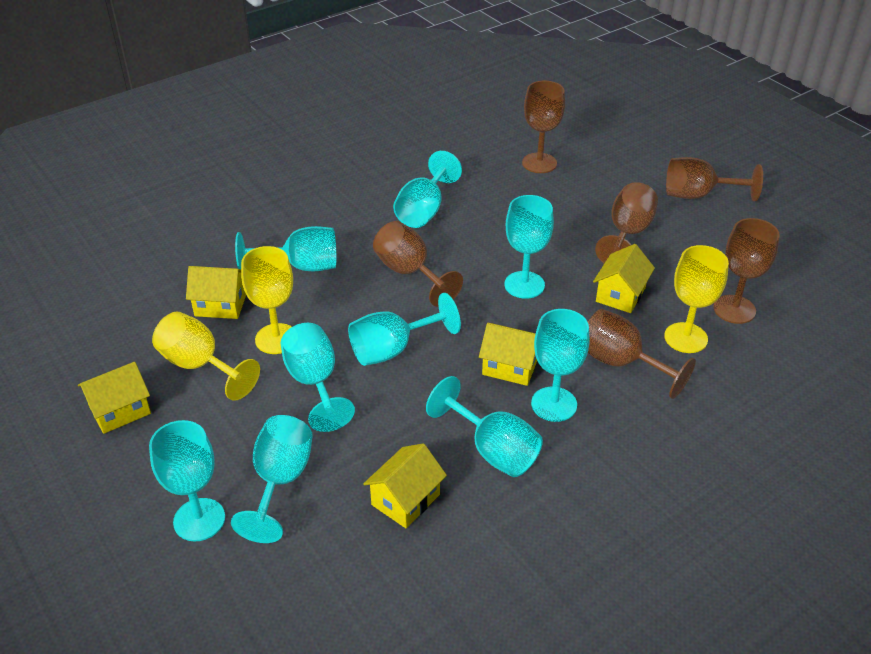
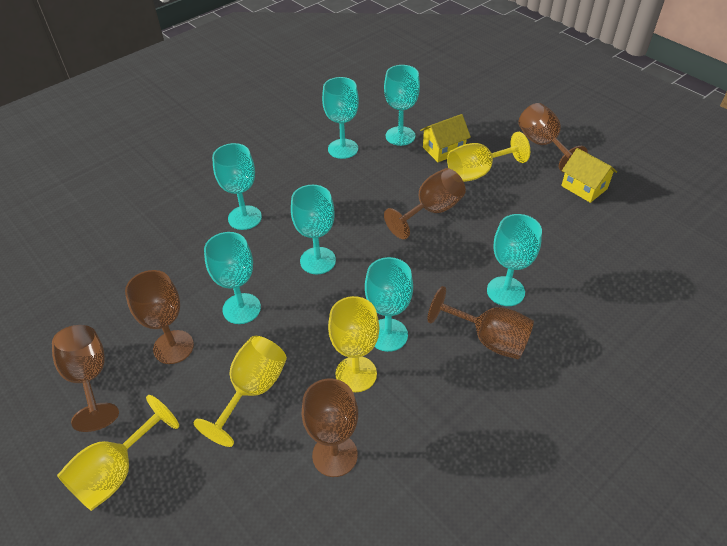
turquoise goblet: 9 -> 7
yellow goblet: 3 -> 4
yellow house: 5 -> 2

